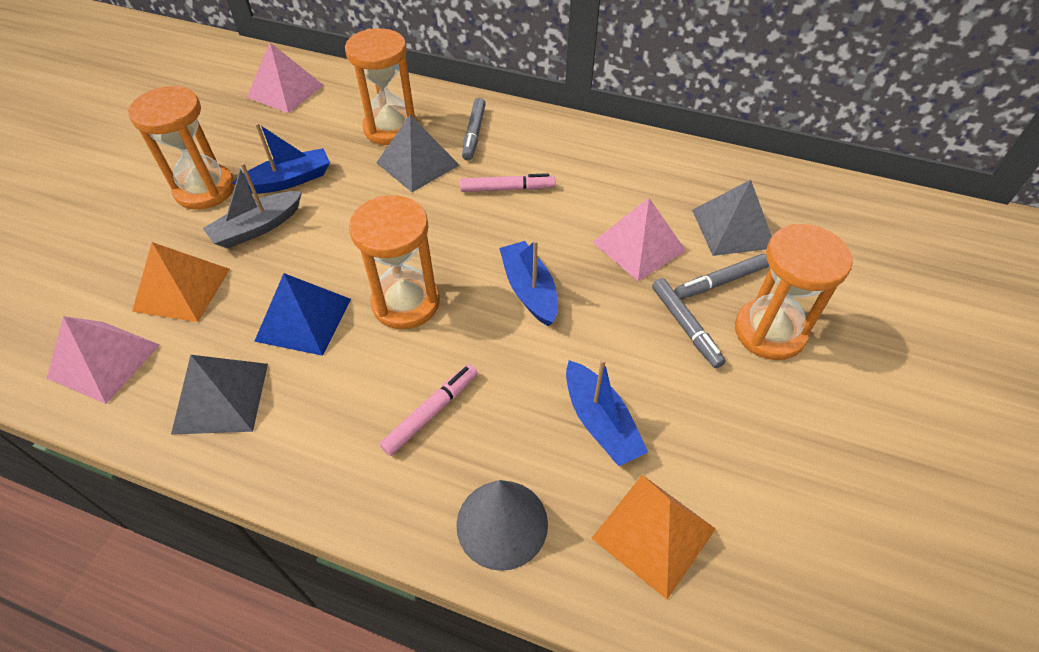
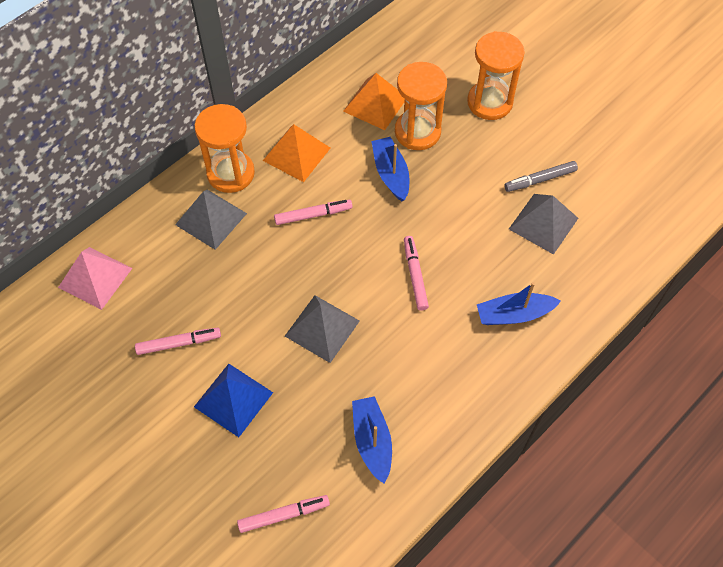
grey boat: 1 -> 0
grey cone: 1 -> 0
grey marker: 3 -> 1
orange hourglass: 4 -> 3
pink marker: 2 -> 4
pink pyramid: 3 -> 1

